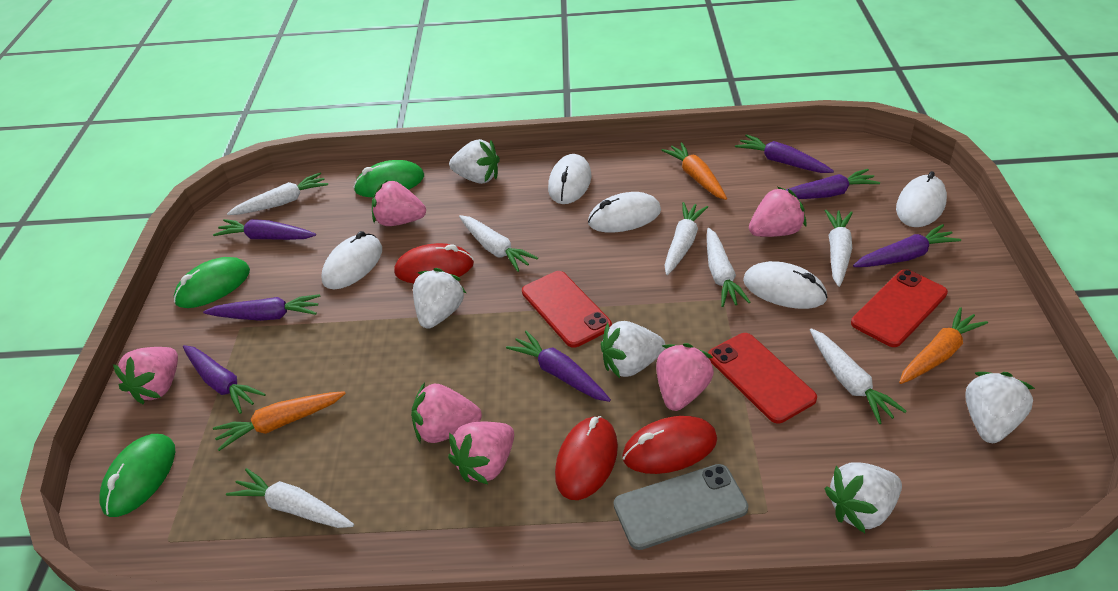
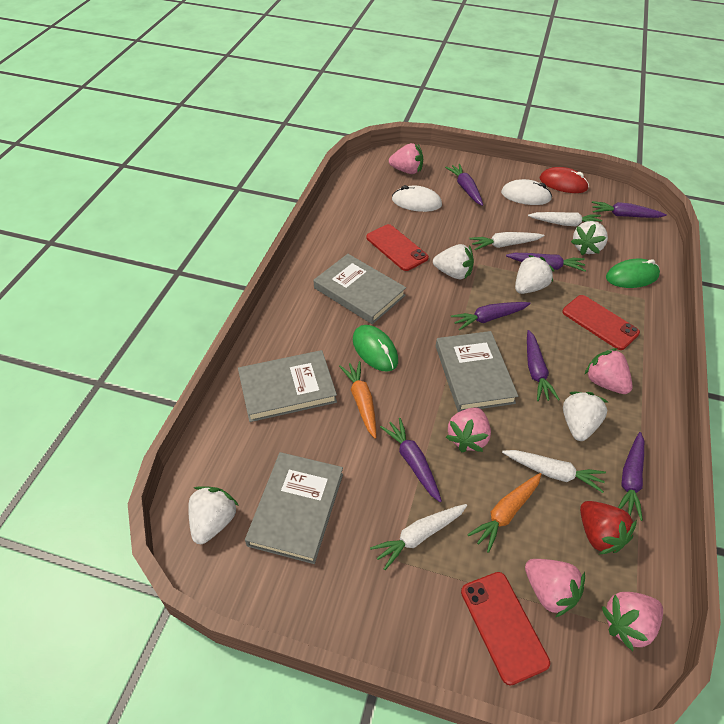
green mouse: 3 -> 2
grey book: 0 -> 4
grey phone: 1 -> 0
orange carrot: 3 -> 2
pink strawberry: 6 -> 5
red mouse: 3 -> 1
red strawberry: 0 -> 1
white carrot: 7 -> 4
white mouse: 5 -> 2

